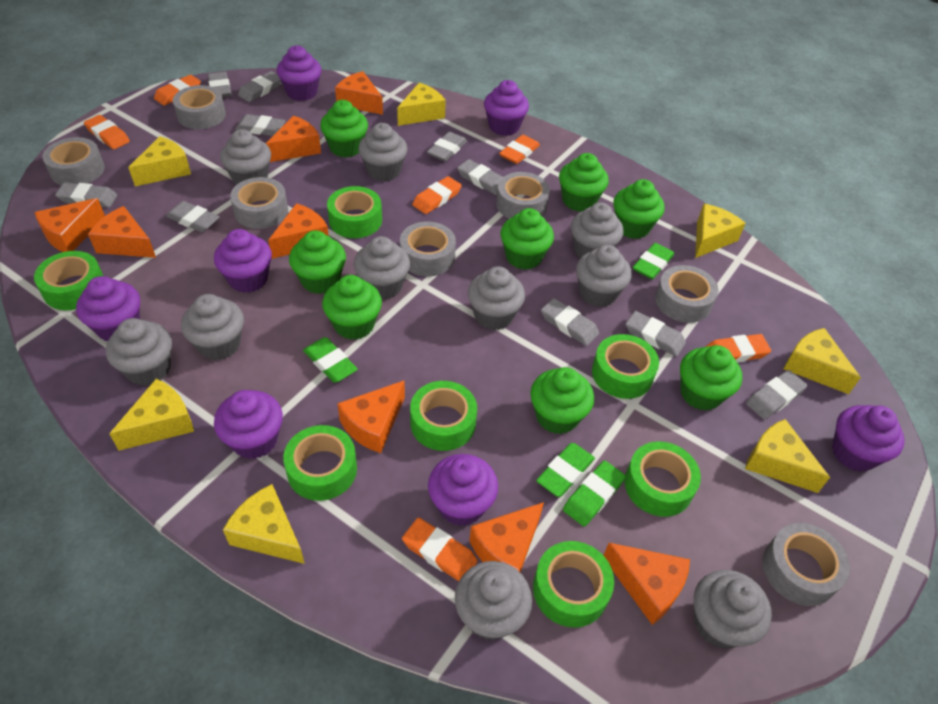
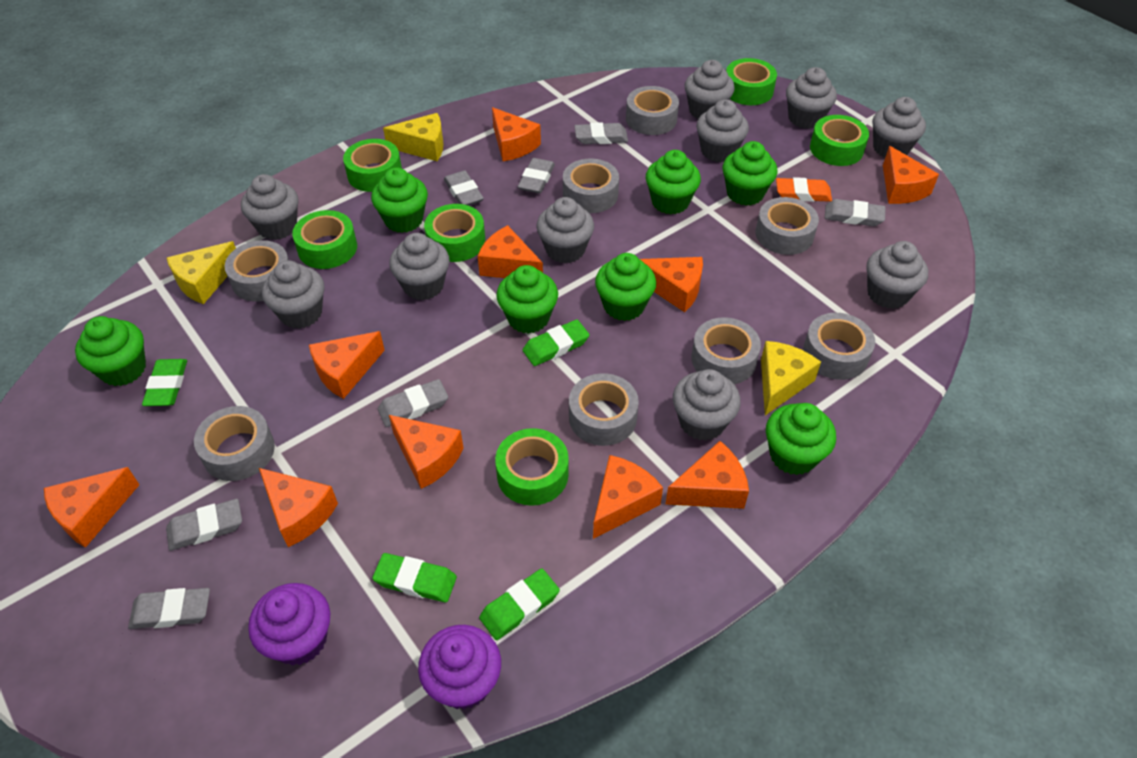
green cupcake: 8 -> 7
green tape: 7 -> 6
grey eraser: 10 -> 7
grey tape: 7 -> 8
orange cheese: 8 -> 10
orange eraser: 6 -> 1
purple cupcake: 7 -> 2
yellow cheese: 7 -> 3

